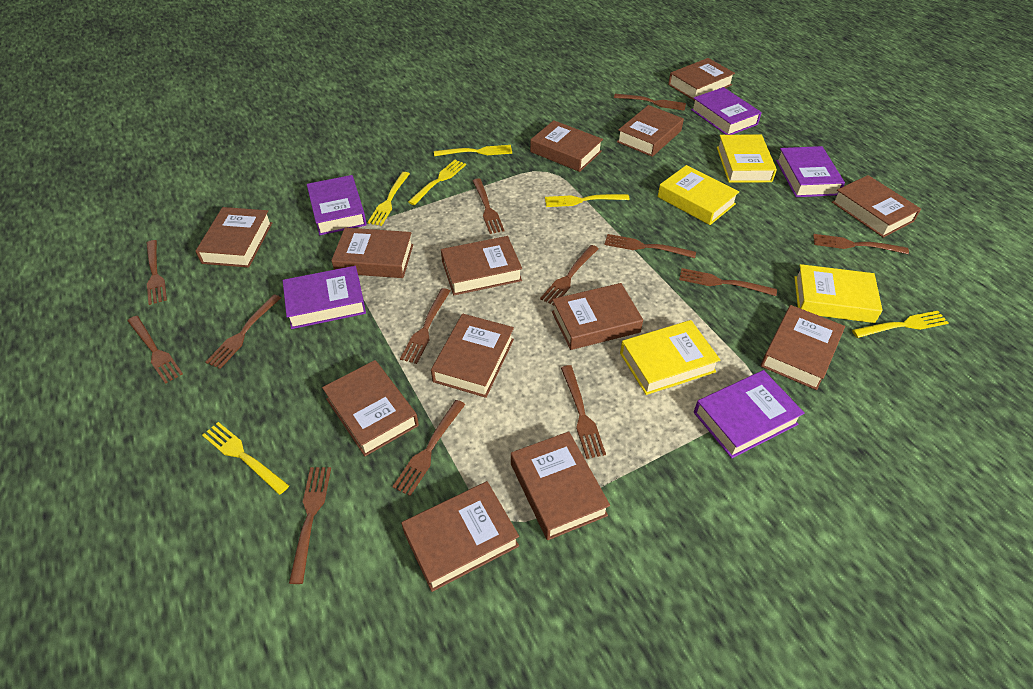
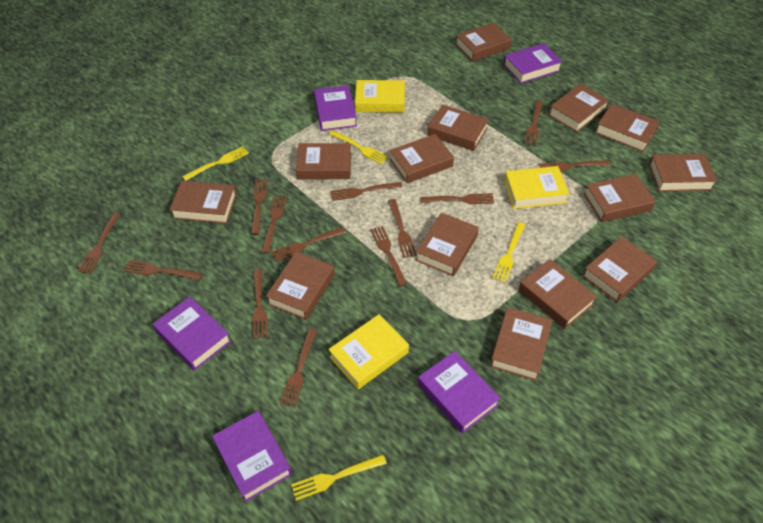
brown book: 13 -> 14
yellow book: 4 -> 3
yellow fork: 6 -> 4

